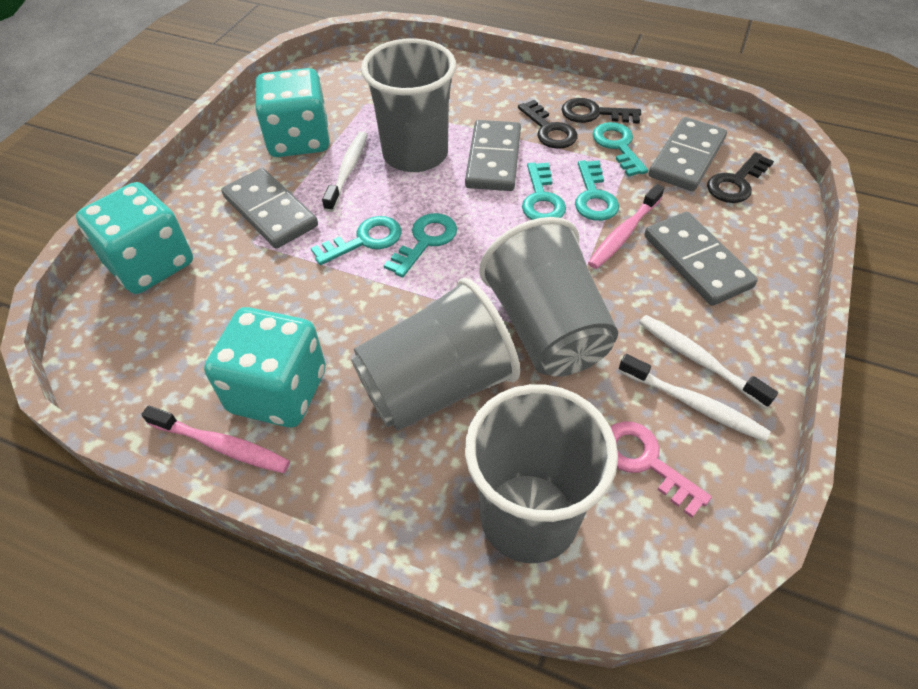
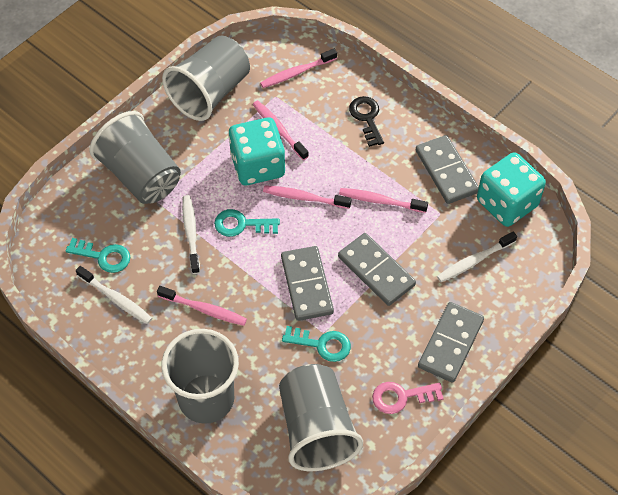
black key: 3 -> 1
pink toothbrush: 2 -> 5
turquoise dice: 3 -> 2
turquoise key: 5 -> 3

